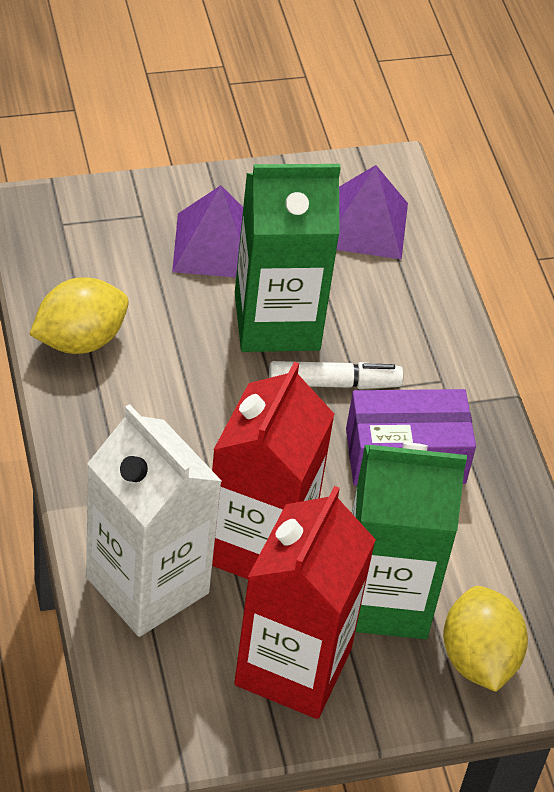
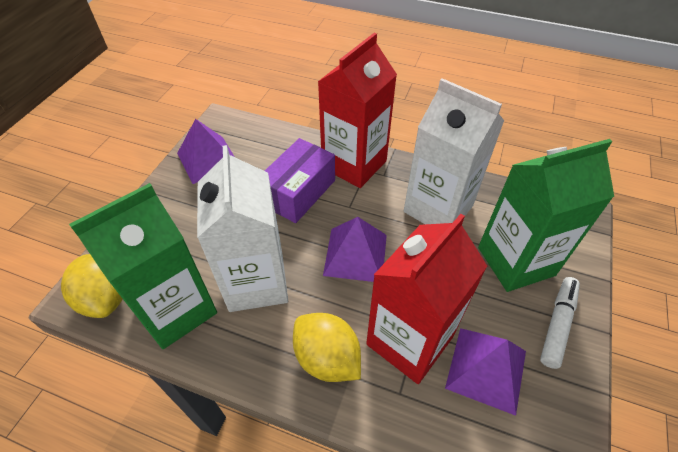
purple pyramid: 2 -> 3
white carton: 1 -> 2

